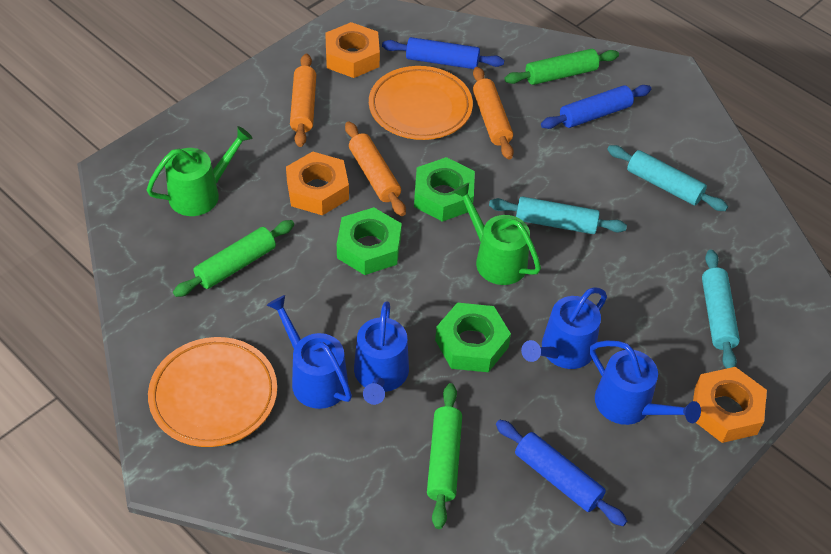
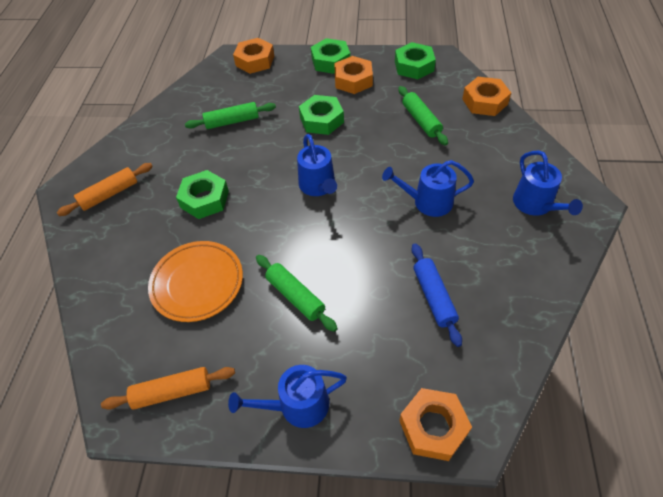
blue rolling pin: 3 -> 1
green nut: 3 -> 4
green watering can: 2 -> 0
orange nut: 3 -> 4
orange plate: 2 -> 1
orange rolling pin: 3 -> 2
turquoise rolling pin: 3 -> 0

